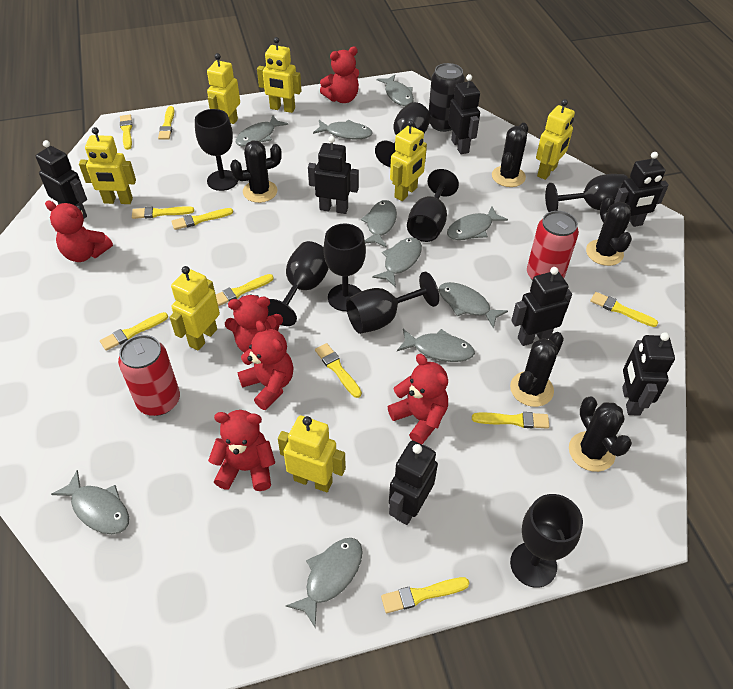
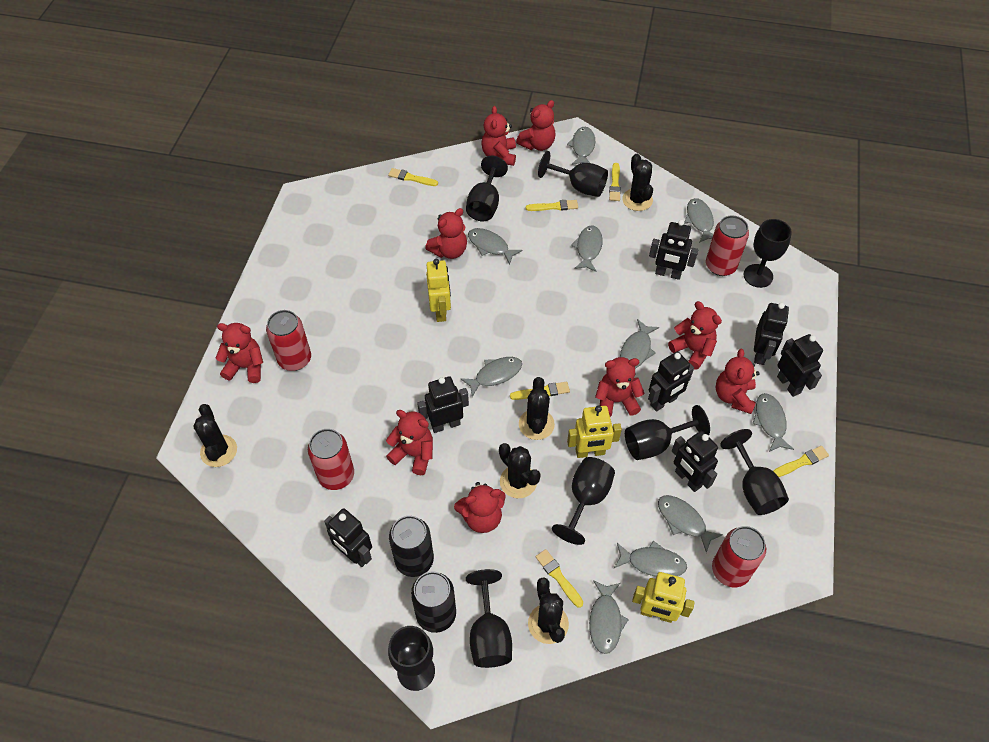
black can: 1 -> 2
red can: 2 -> 4
red teddy bear: 6 -> 9
yellow brush: 10 -> 6
yellow robot: 7 -> 3

